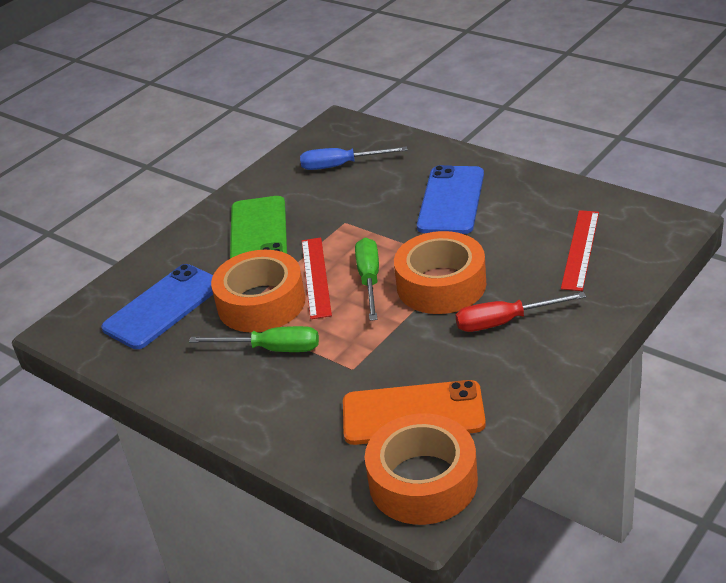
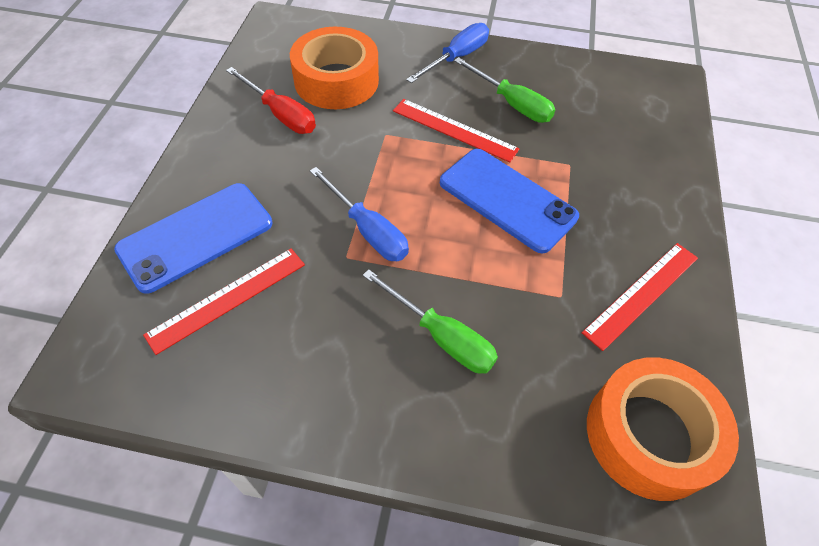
blue screwdriver: 1 -> 2
green phone: 1 -> 0
orange phone: 1 -> 0
orange tape: 3 -> 2
red ruler: 2 -> 3

